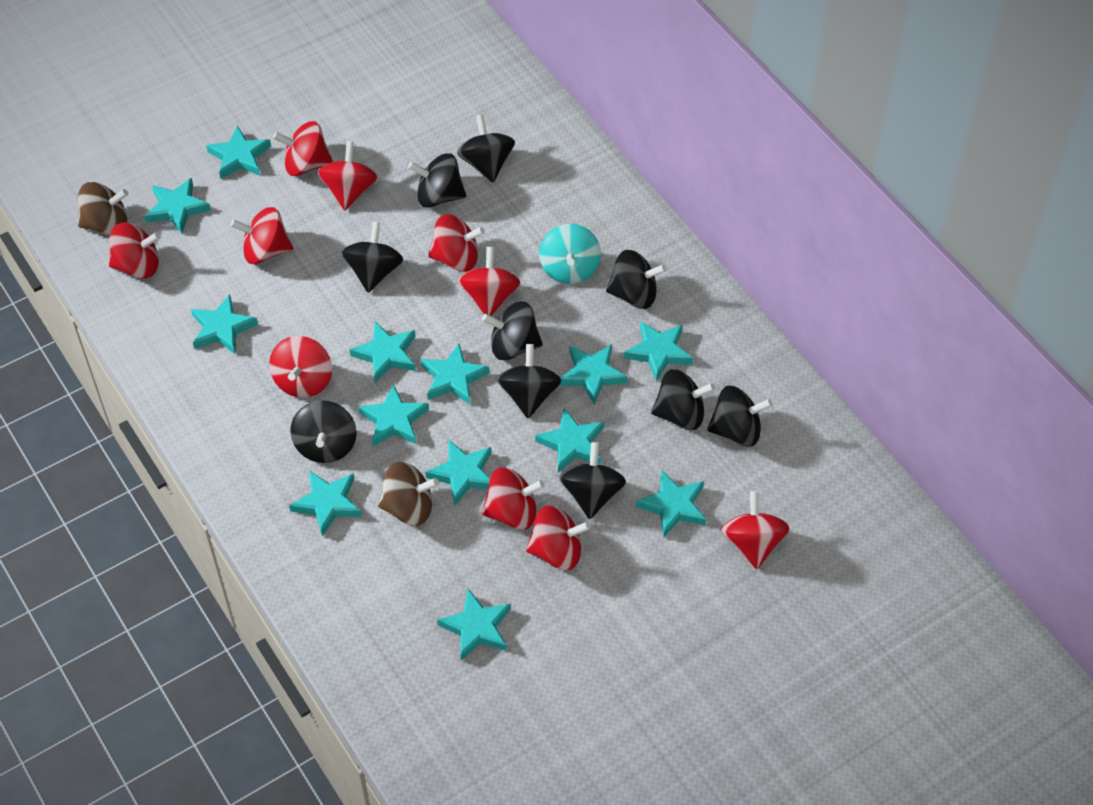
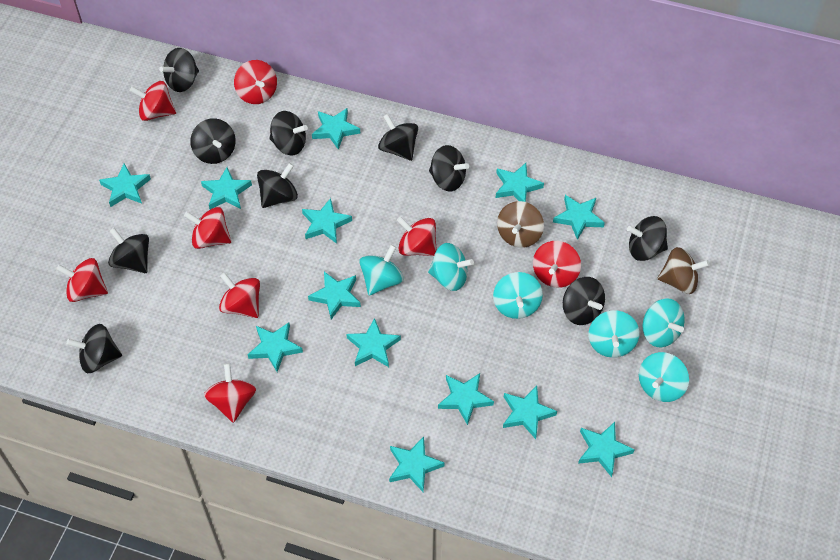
red spinning top: 10 -> 8
turquoise spinning top: 1 -> 6

